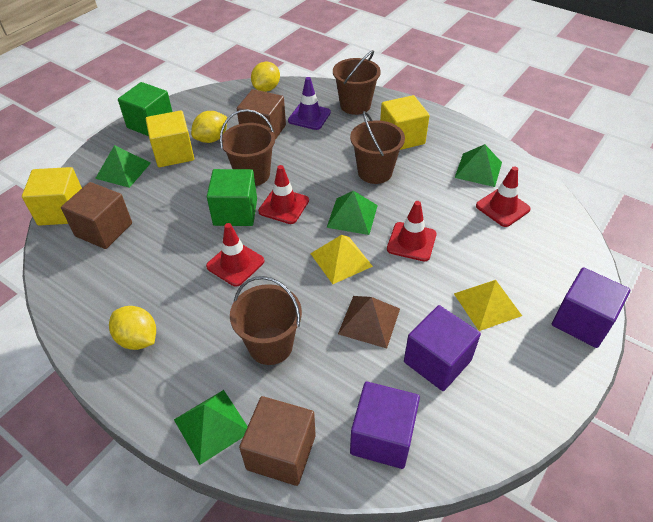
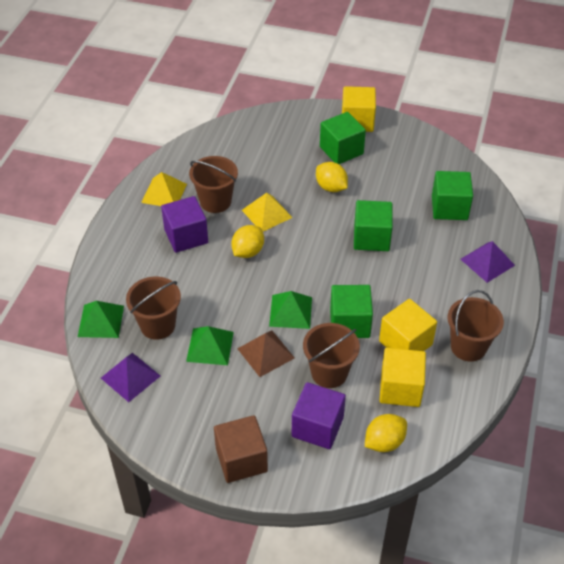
brown cube: 3 -> 1
green cube: 2 -> 4
green pyramid: 4 -> 3
purple cube: 3 -> 2
purple pyramid: 0 -> 2
purple traffic cone: 1 -> 0
red traffic cone: 4 -> 0

